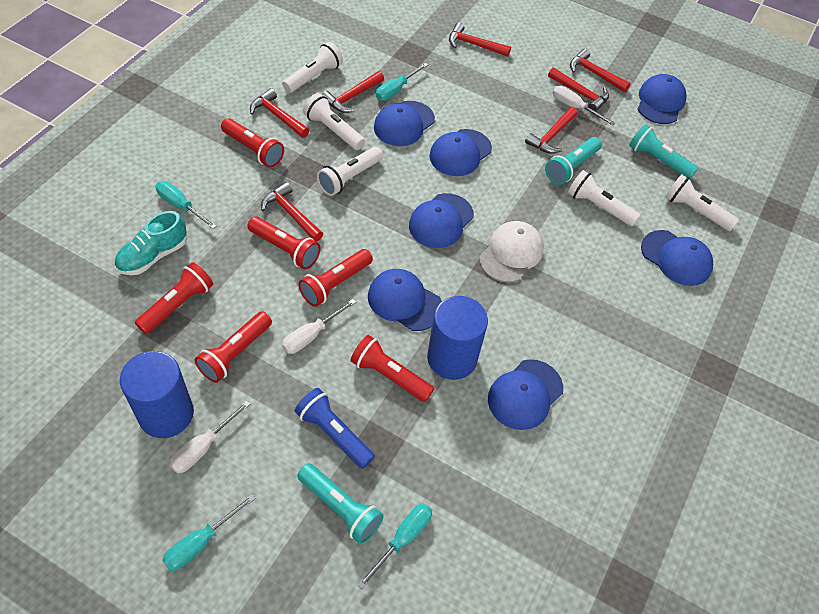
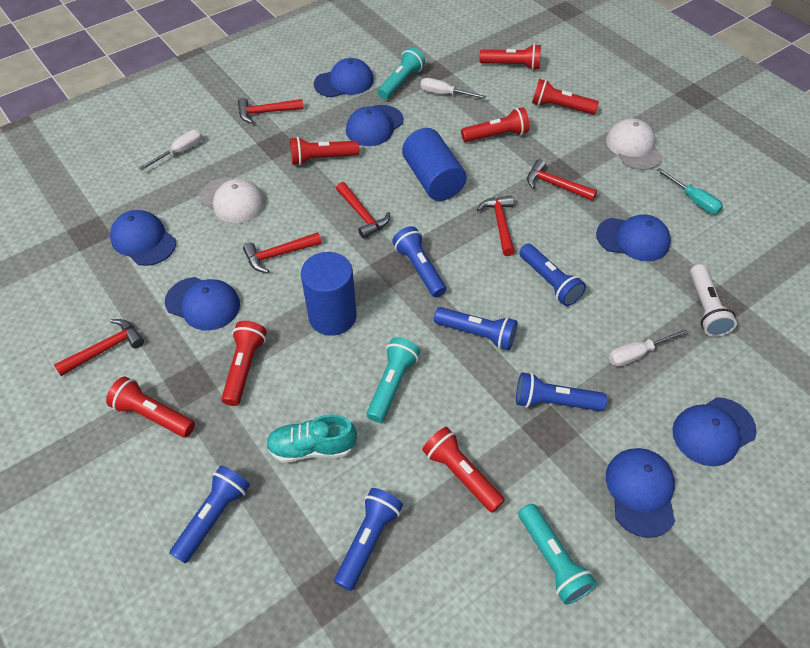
blue flashlight: 1 -> 6
red flashlight: 6 -> 7
red hammer: 7 -> 6
turquoise screwdriver: 4 -> 1
white cap: 1 -> 2
white flashlight: 5 -> 1

